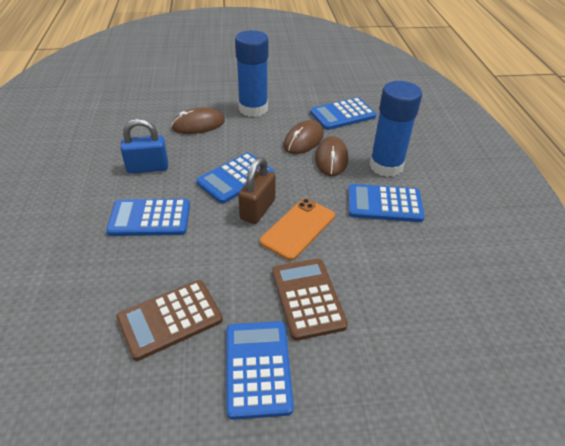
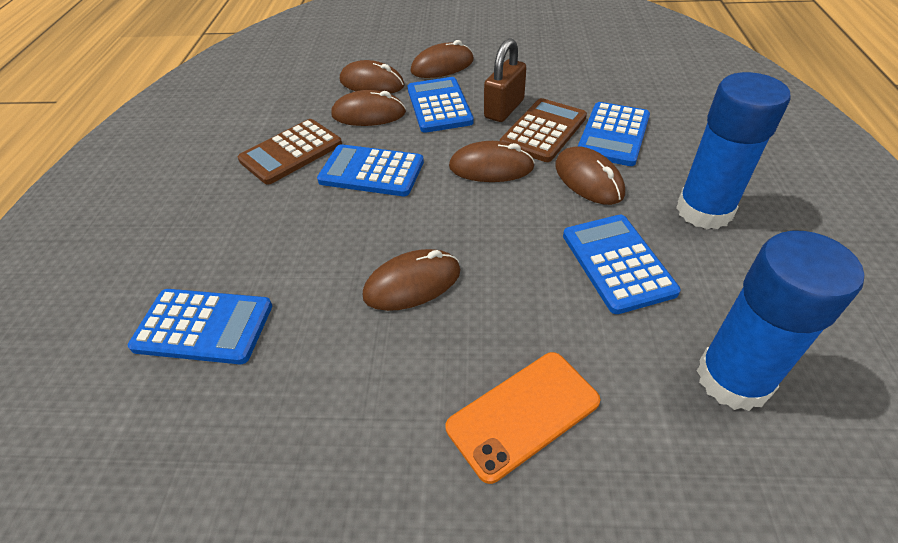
blue padlock: 1 -> 0
brown mouse: 3 -> 6

